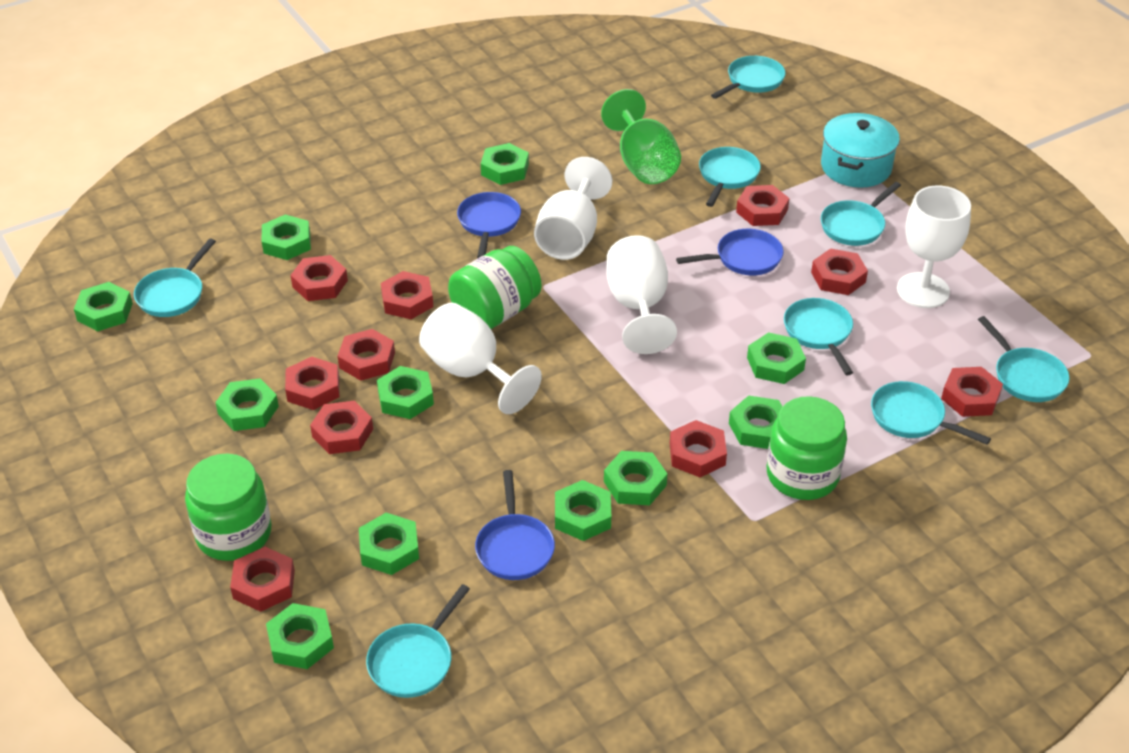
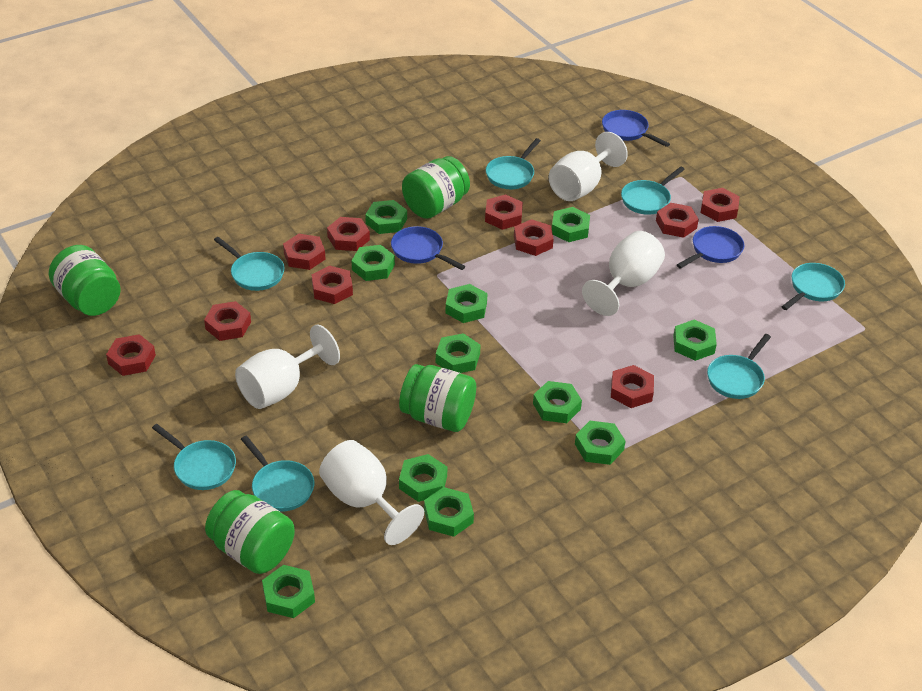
green goblet: 1 -> 0
green jar: 3 -> 4
turquoise pan: 8 -> 7
turquoise pot: 1 -> 0

